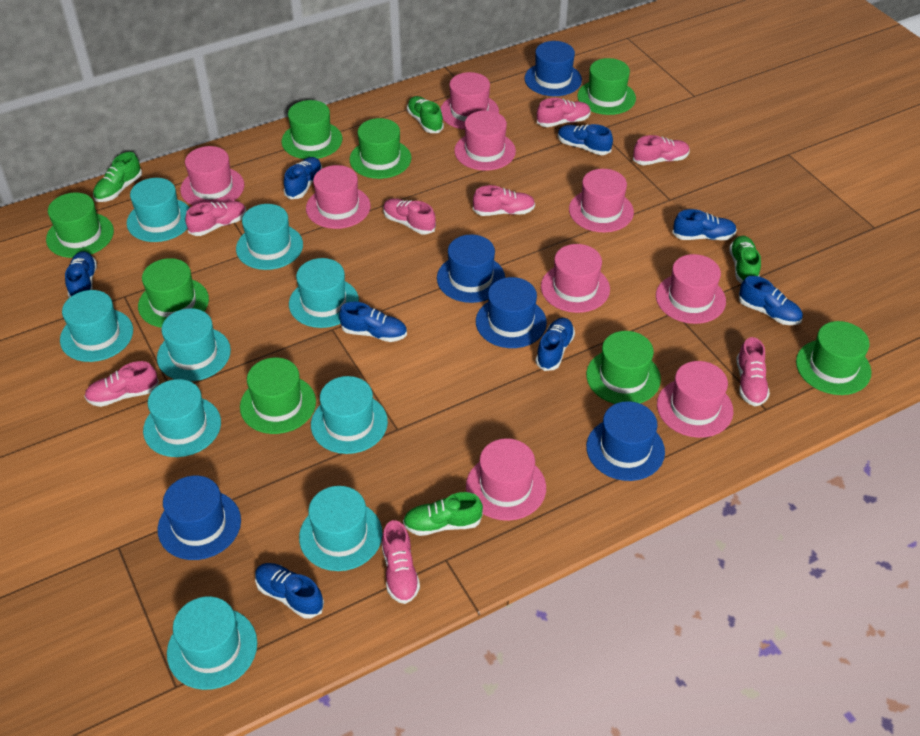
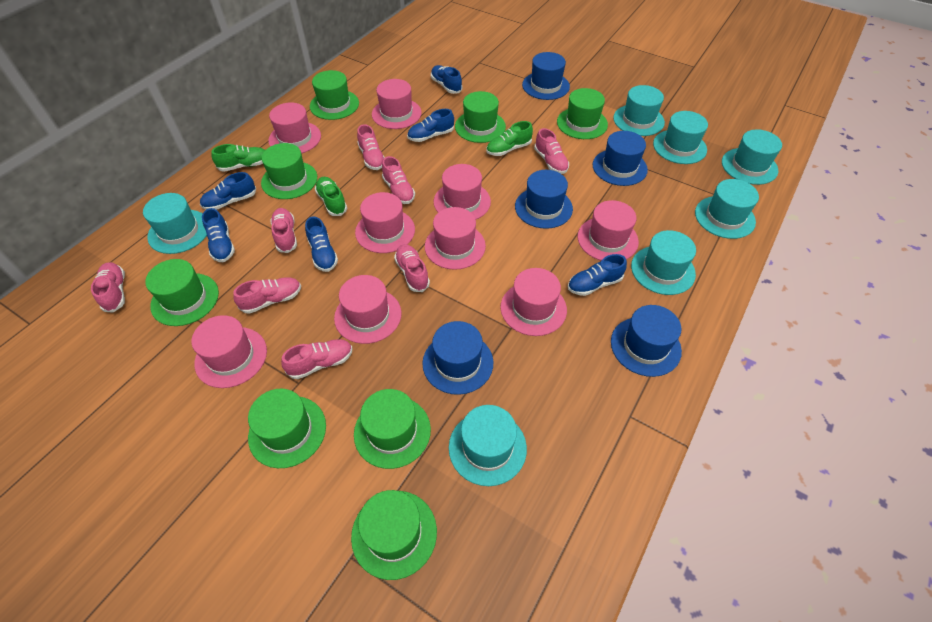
blue shoe: 8 -> 6
green shoe: 4 -> 3
turquoise hat: 9 -> 7

